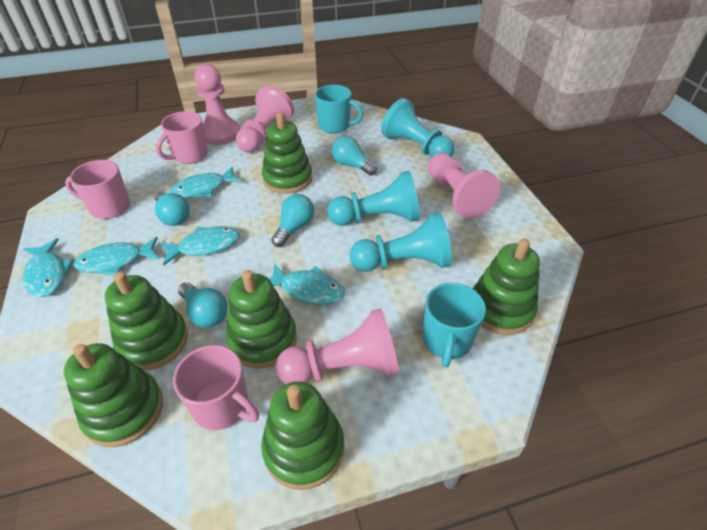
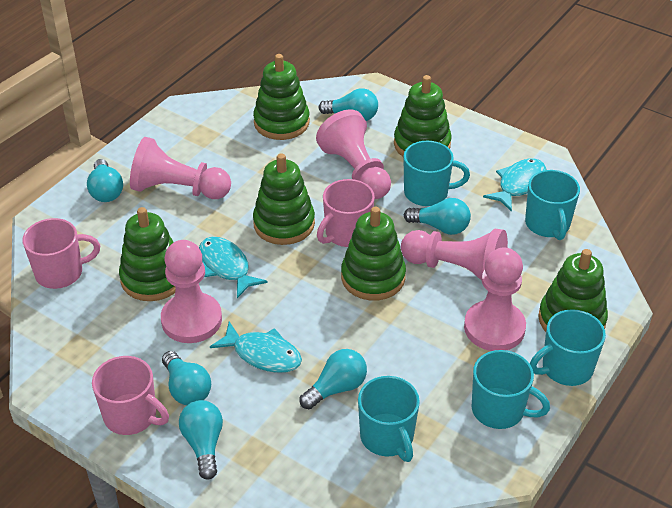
pink pawn: 4 -> 5
turquoise fish: 5 -> 3
turquoise light bulb: 4 -> 6
turquoise mug: 2 -> 5
turquoise pawn: 3 -> 0

